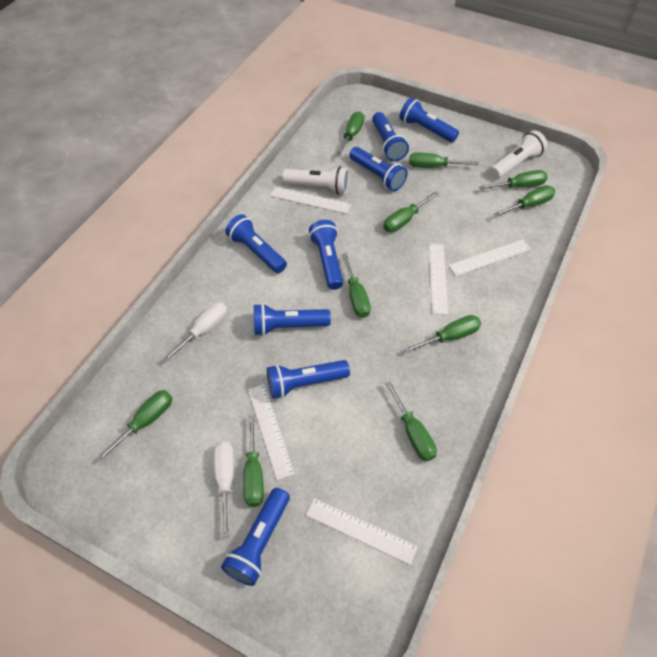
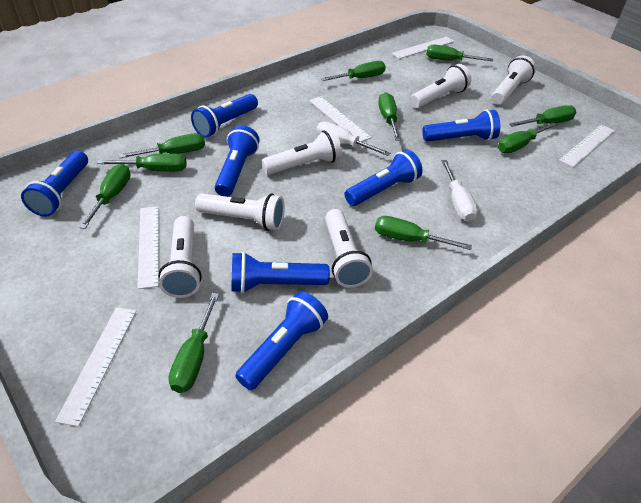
blue flashlight: 8 -> 7
white flashlight: 2 -> 6

